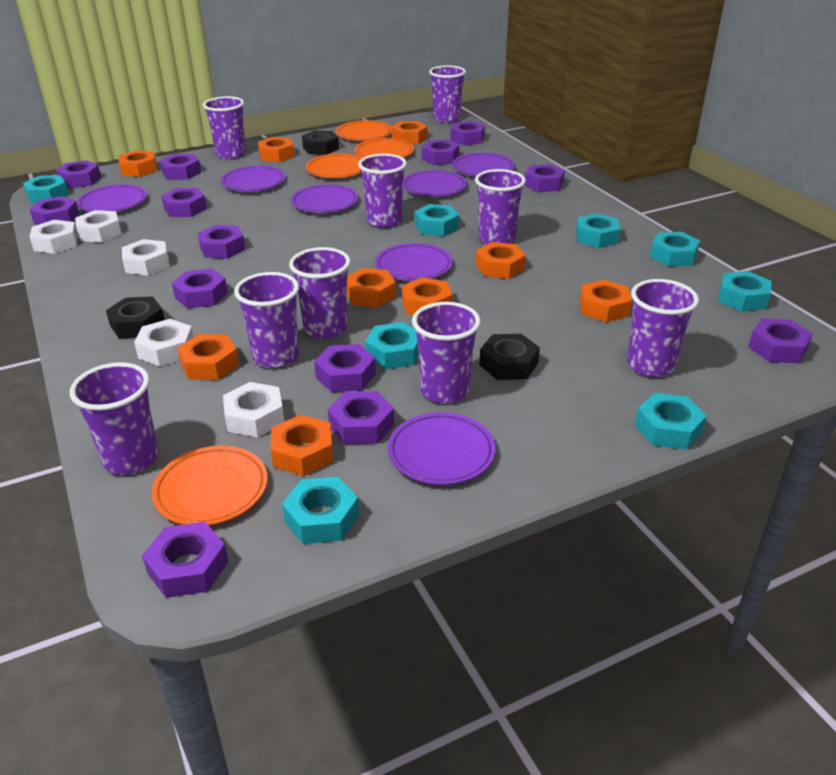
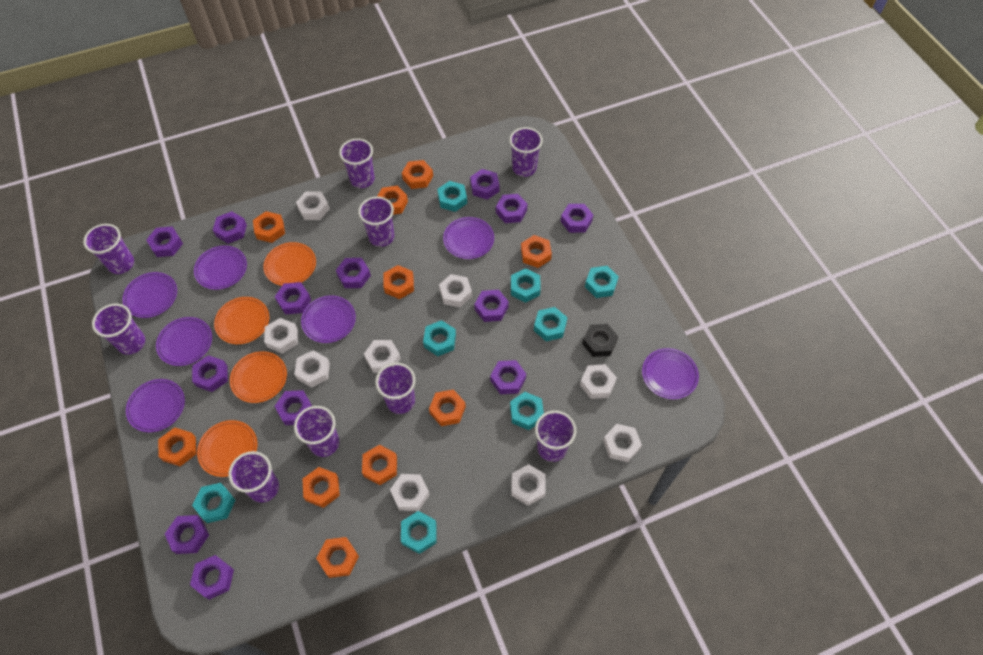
black nut: 3 -> 1
orange nut: 9 -> 10
white nut: 5 -> 9

